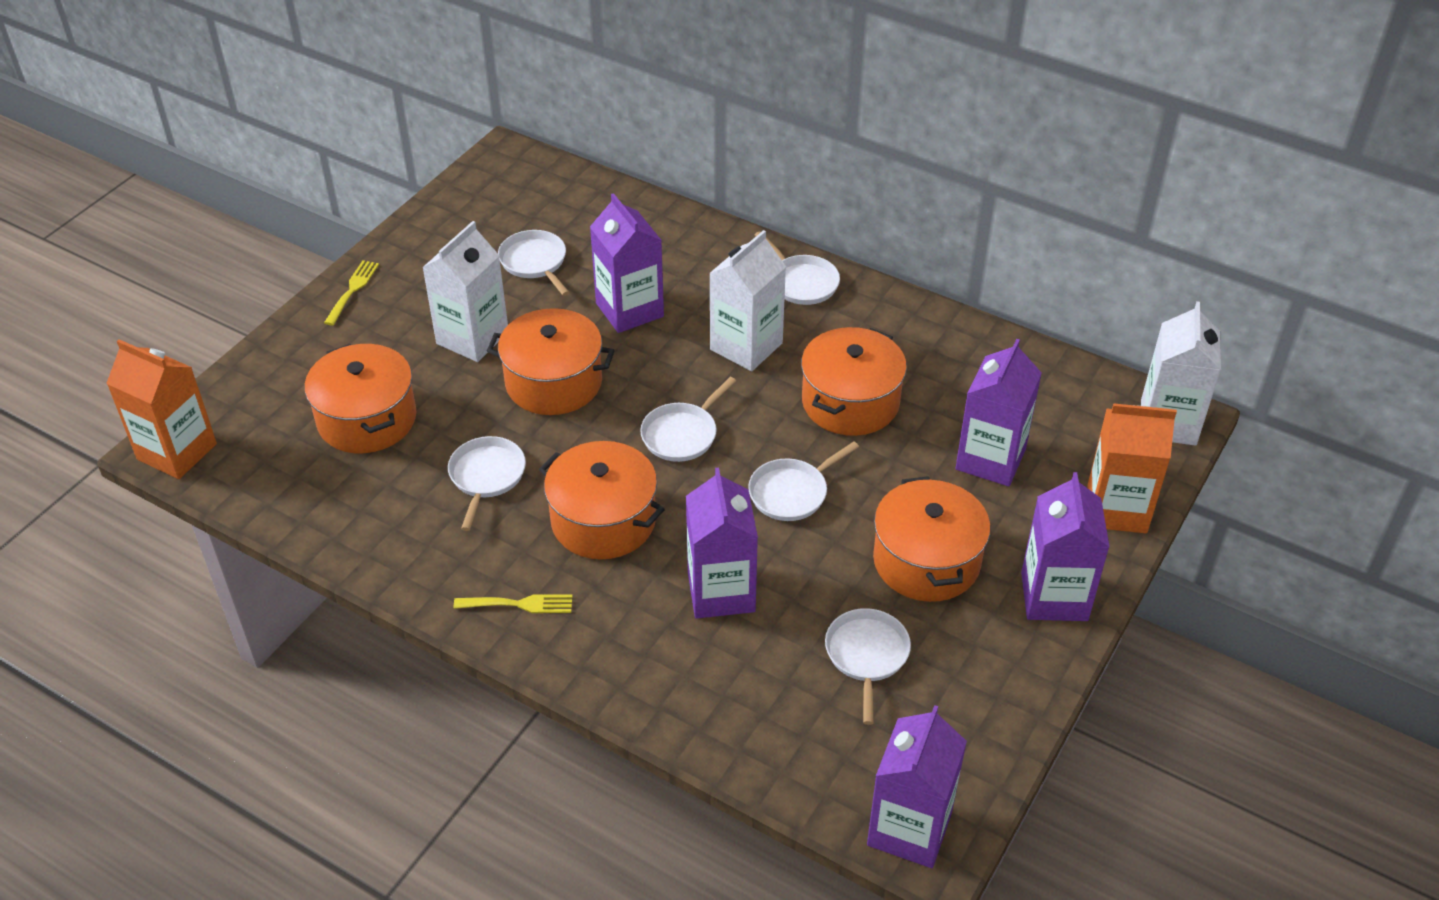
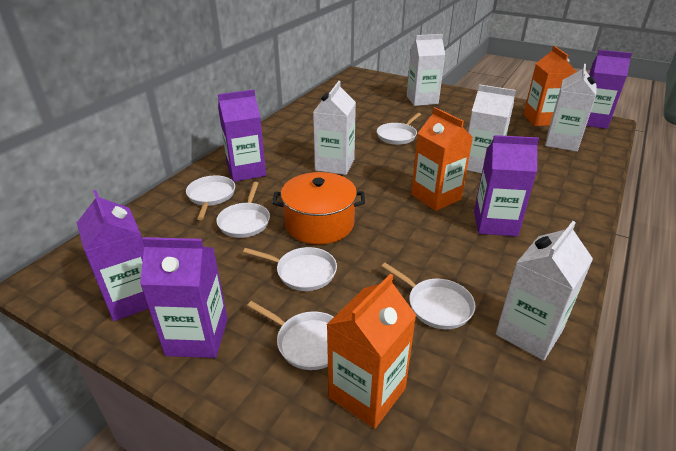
orange carton: 2 -> 3
orange pot: 5 -> 1
white carton: 3 -> 5
yellow fork: 2 -> 0

